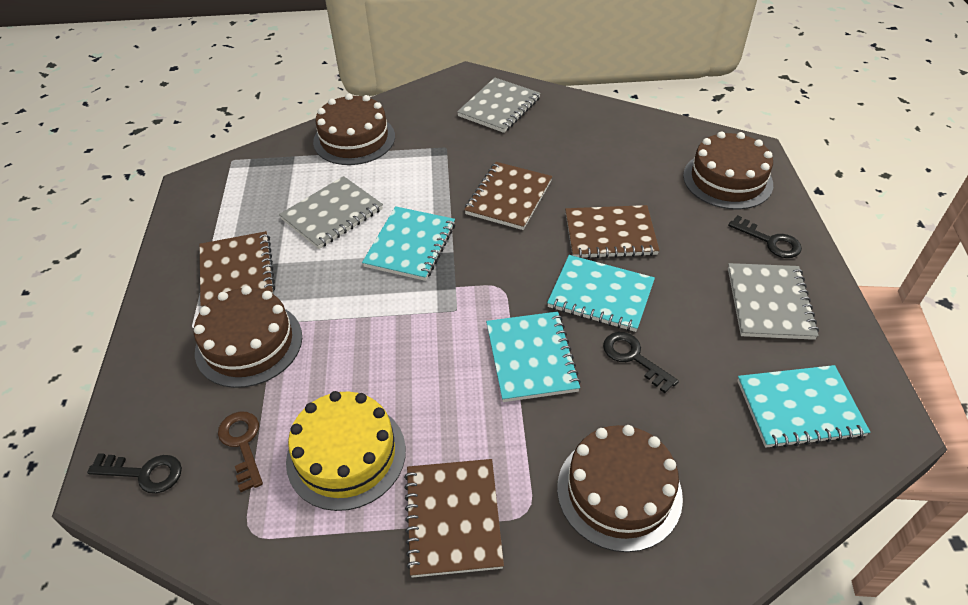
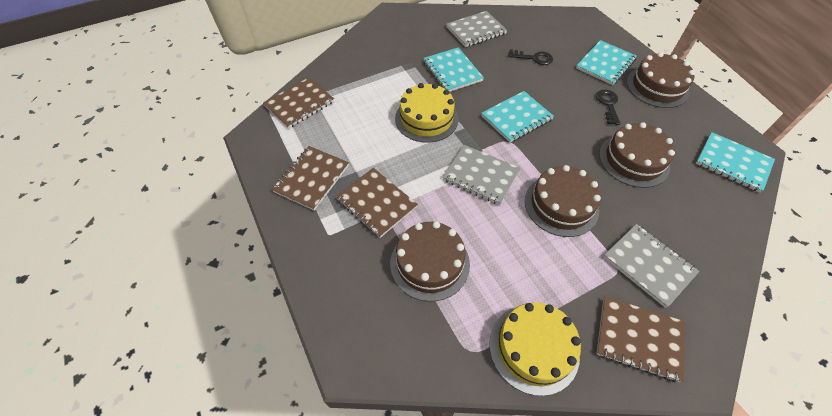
black key: 3 -> 2
brown key: 1 -> 0
yellow cake: 1 -> 2

